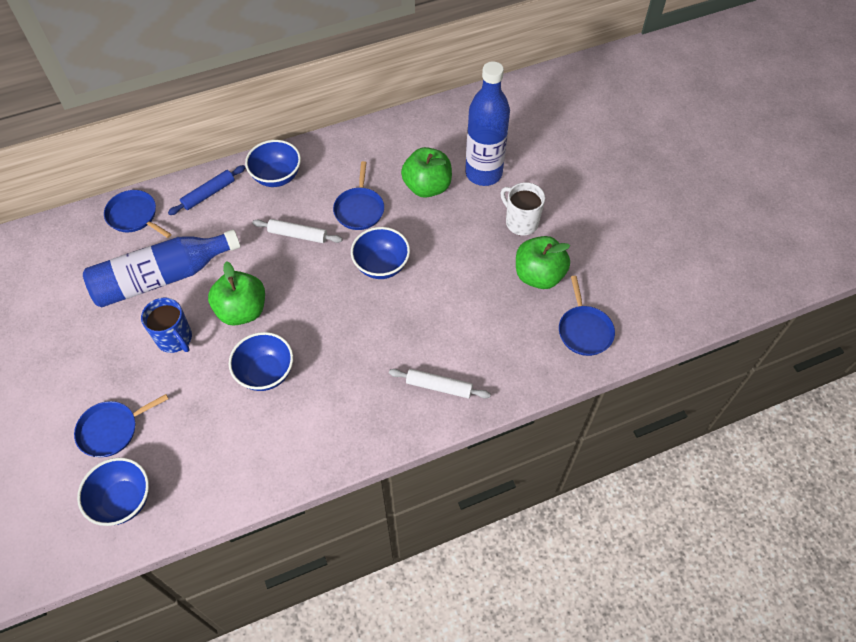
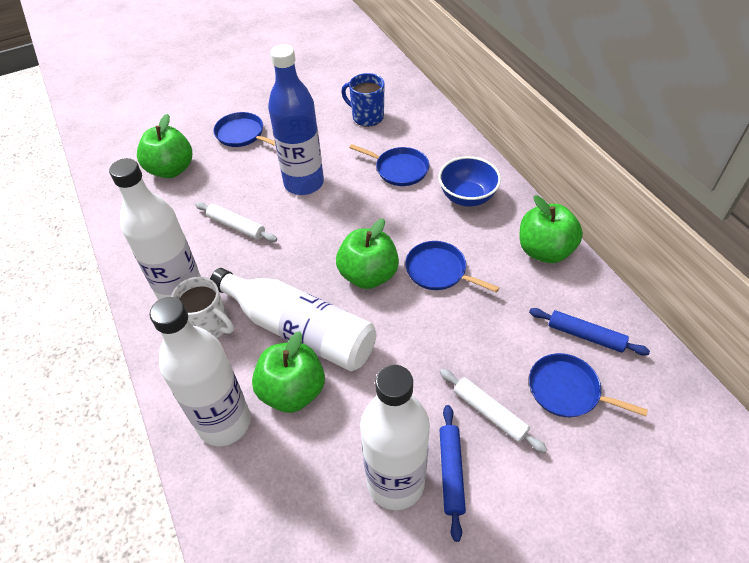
blue bottle: 2 -> 1
blue bowl: 4 -> 1
blue rolling pin: 1 -> 2
green apple: 3 -> 4
white bottle: 0 -> 4

